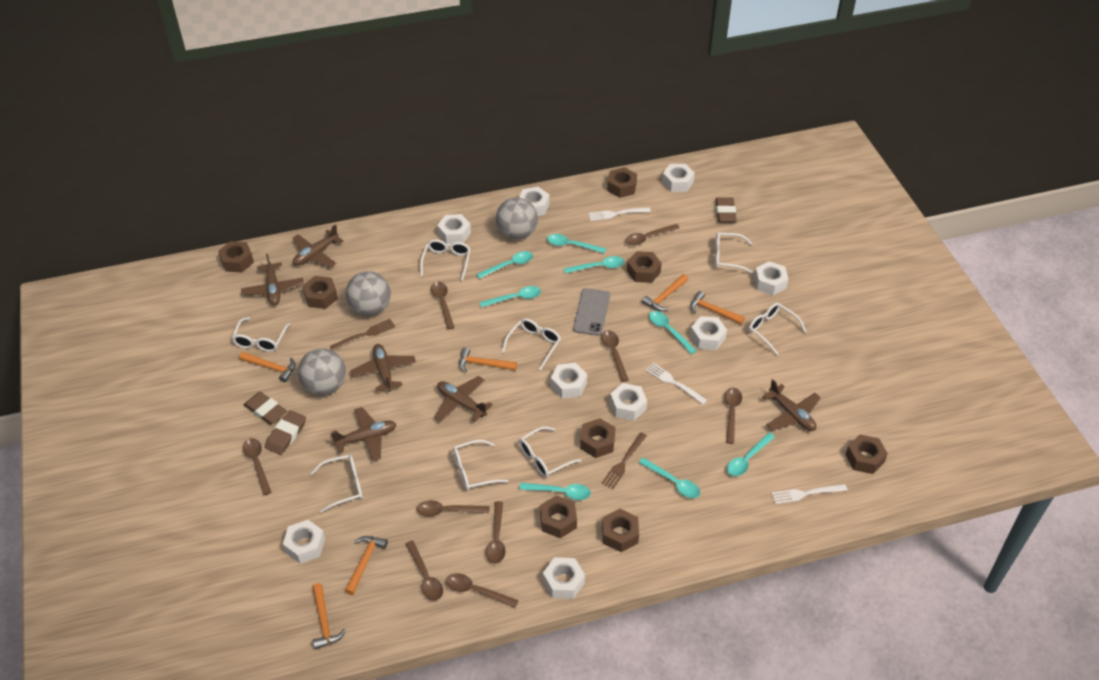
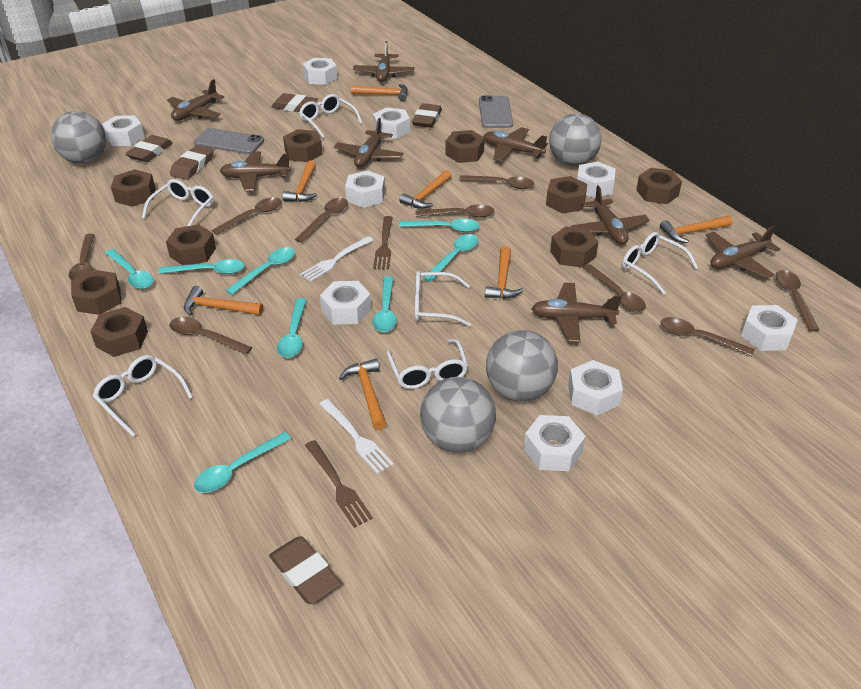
brown eraser: 3 -> 5
brown nut: 8 -> 9
brown plane: 6 -> 8
grey ball: 3 -> 4
grey phone: 1 -> 2
orange hammer: 6 -> 7
white fork: 3 -> 2
white glasses: 8 -> 6

